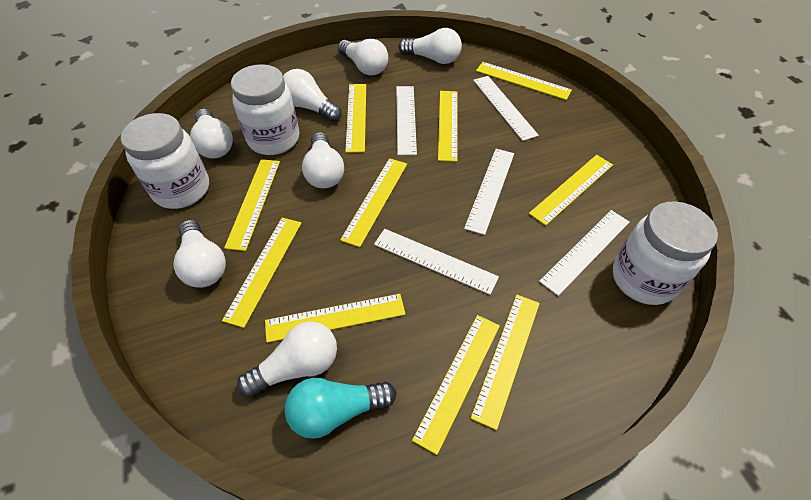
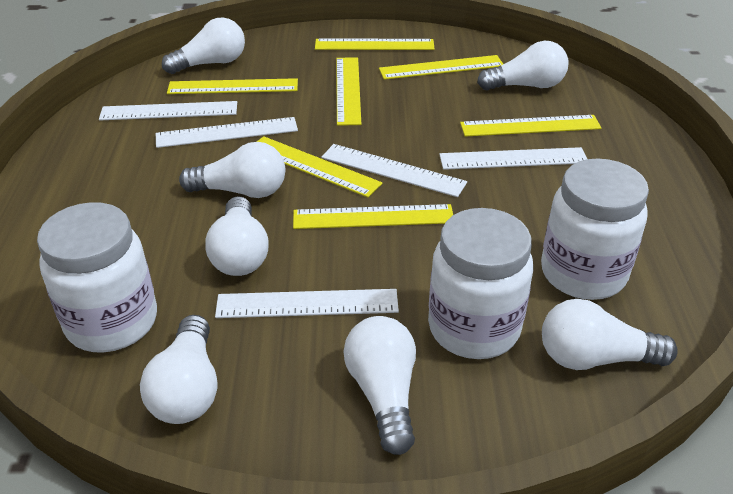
turquoise light bulb: 1 -> 0
yellow ruler: 10 -> 7

